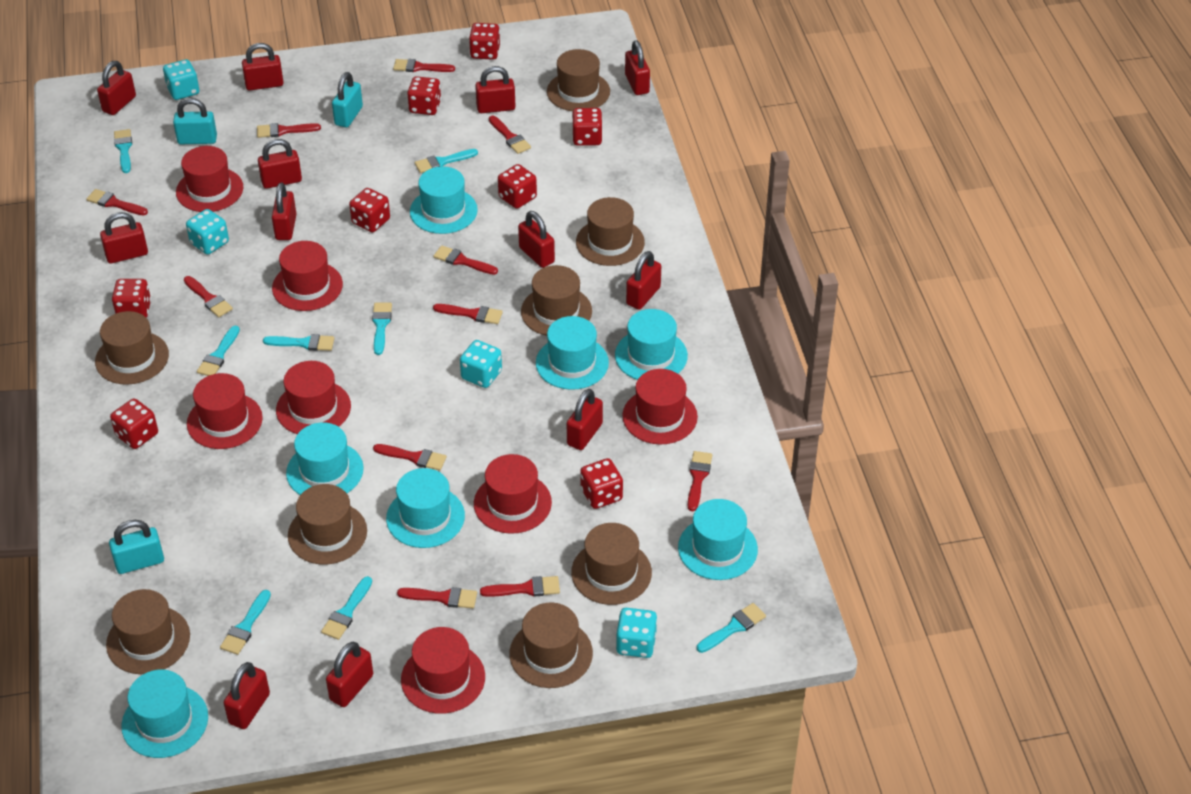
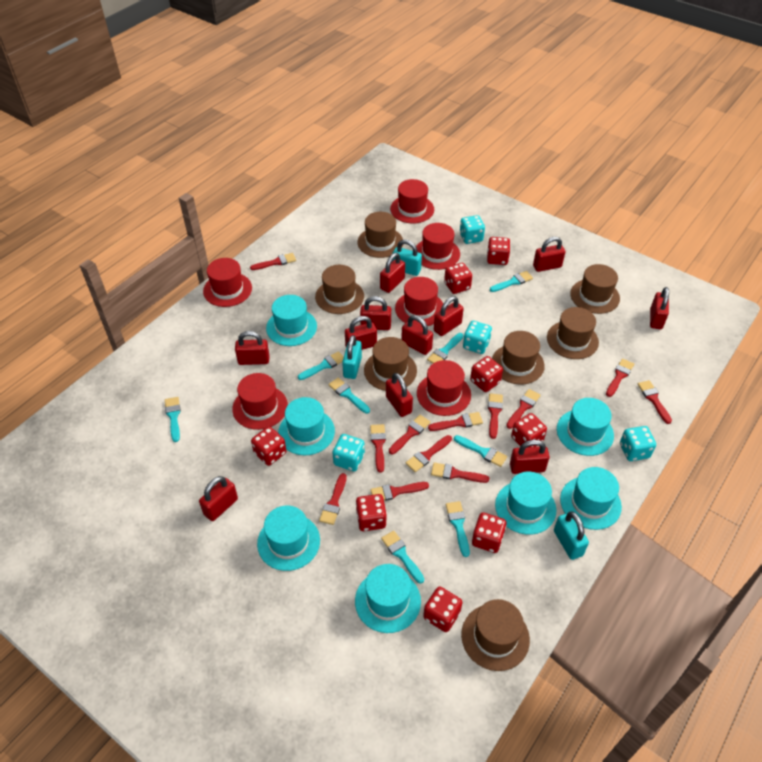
brown hat: 8 -> 7
red brush: 11 -> 12
red hat: 7 -> 6
red padlock: 12 -> 11

